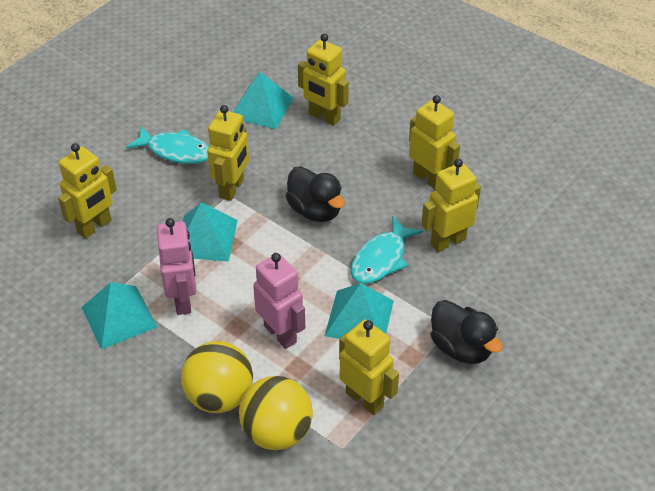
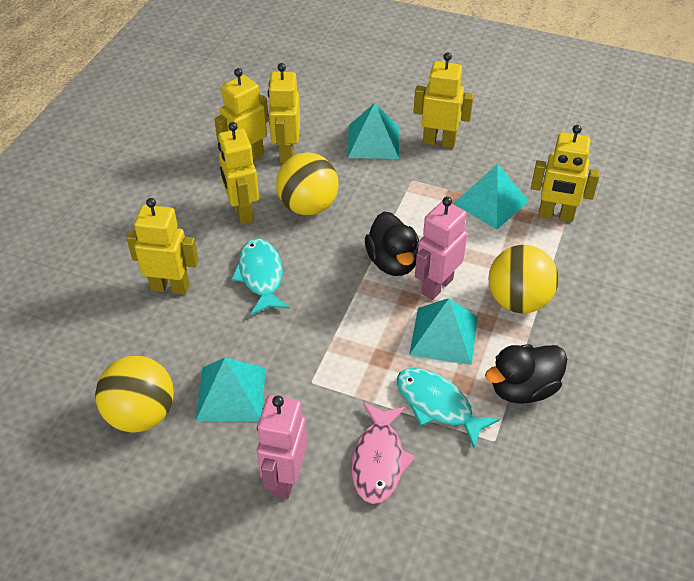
pink fish: 0 -> 1
yellow ball: 2 -> 3

